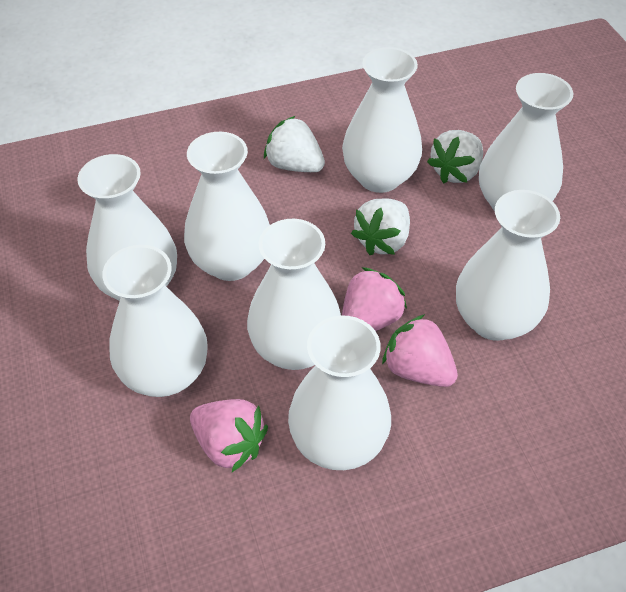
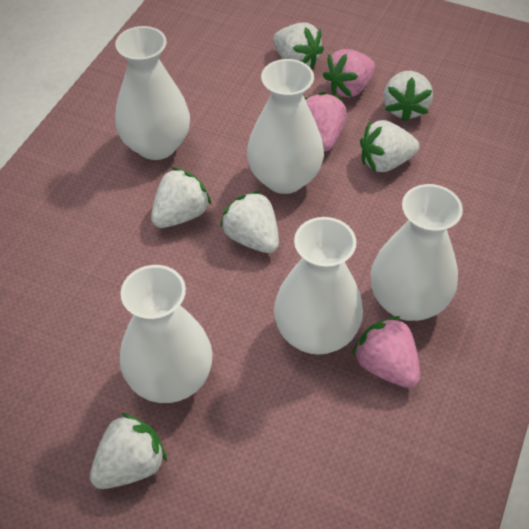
white strawberry: 3 -> 6
white vase: 8 -> 5

